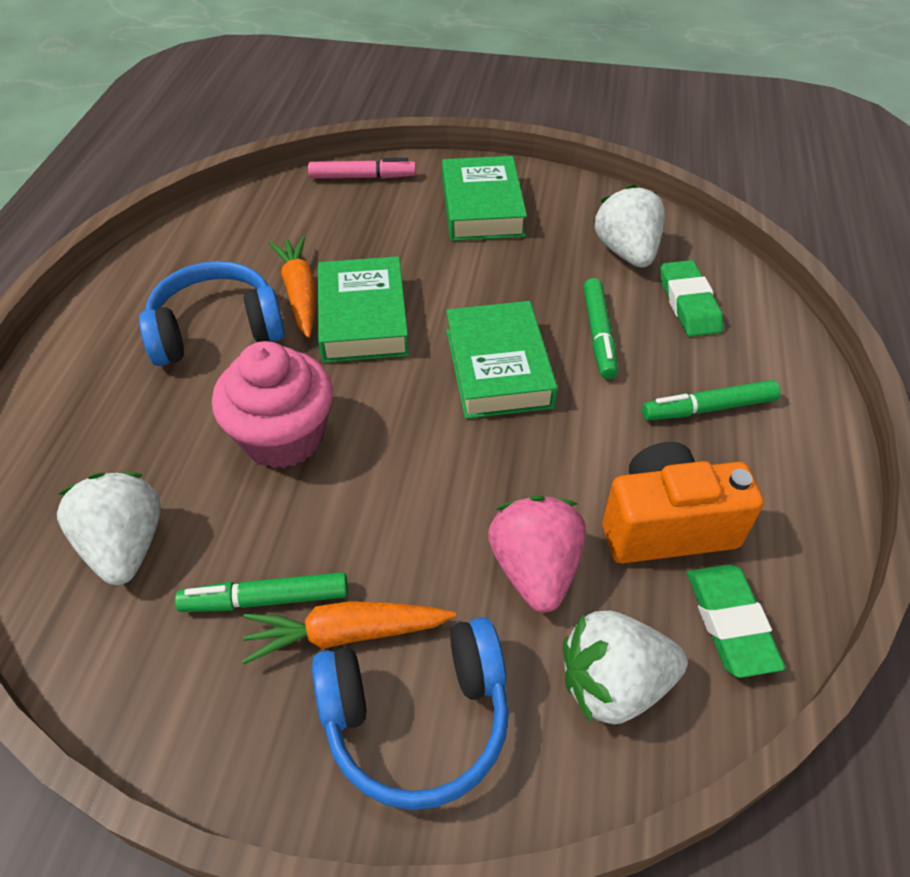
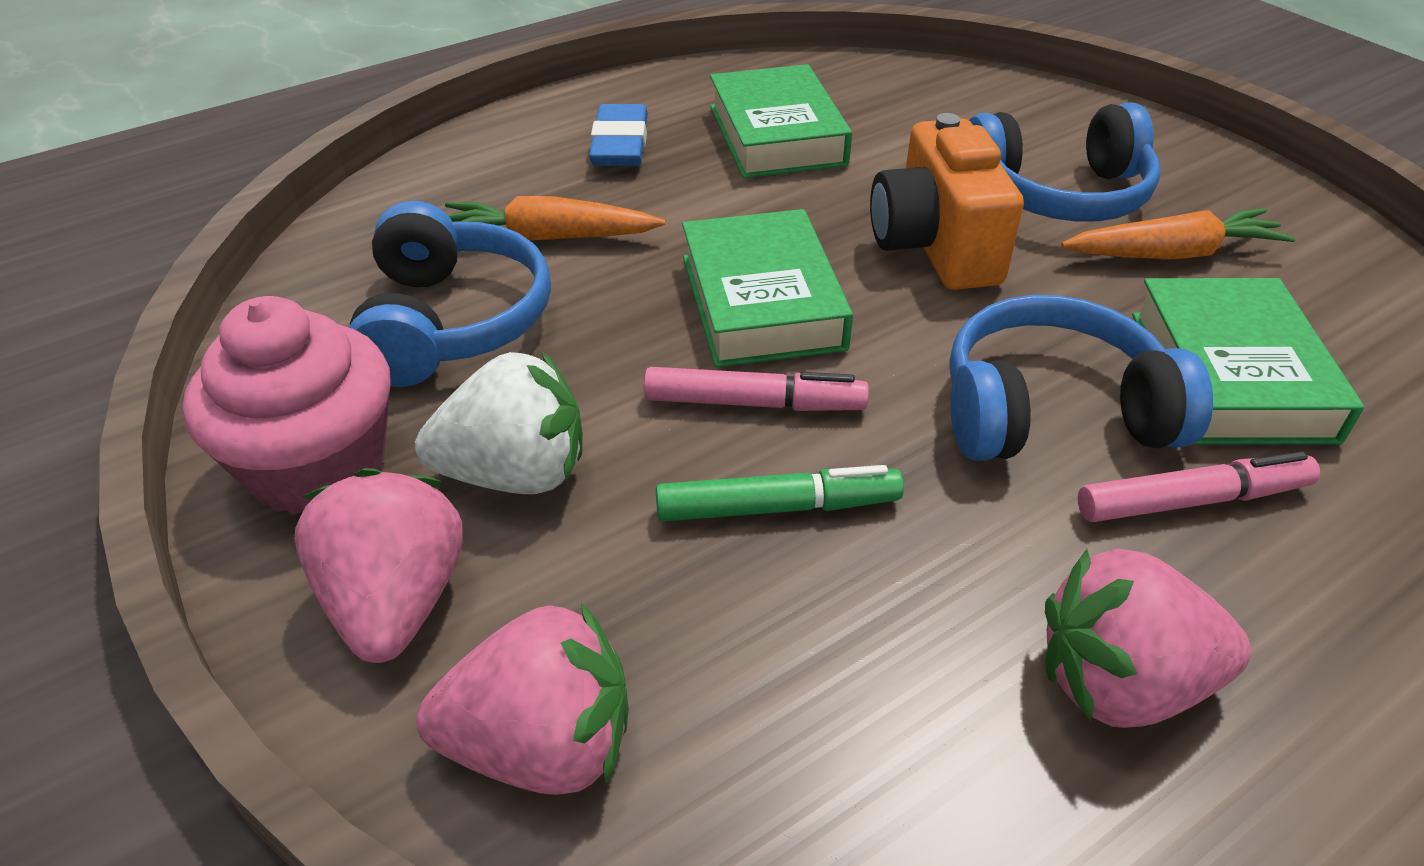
blue eraser: 0 -> 1
blue headphones: 2 -> 3
green eraser: 2 -> 0
green marker: 3 -> 1
pink marker: 1 -> 2
pink strawberry: 1 -> 3
white strawberry: 3 -> 1

